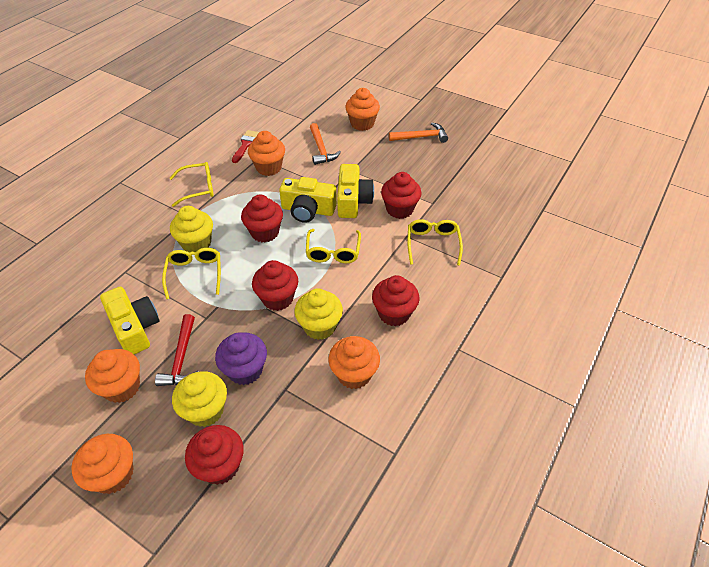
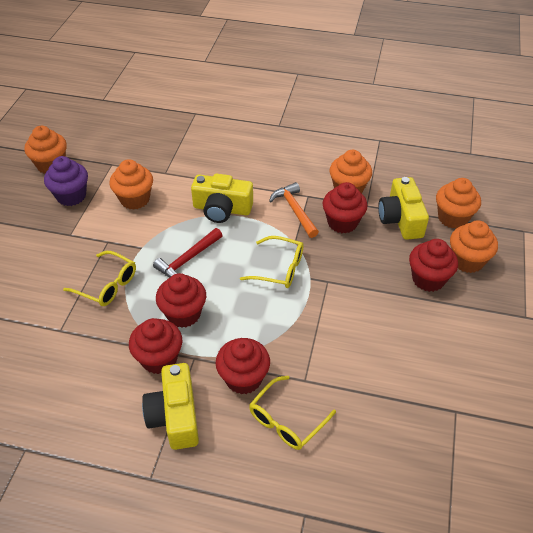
orange hammer: 2 -> 1
red brush: 1 -> 0
yellow cupcake: 3 -> 0
yellow glasses: 4 -> 3

